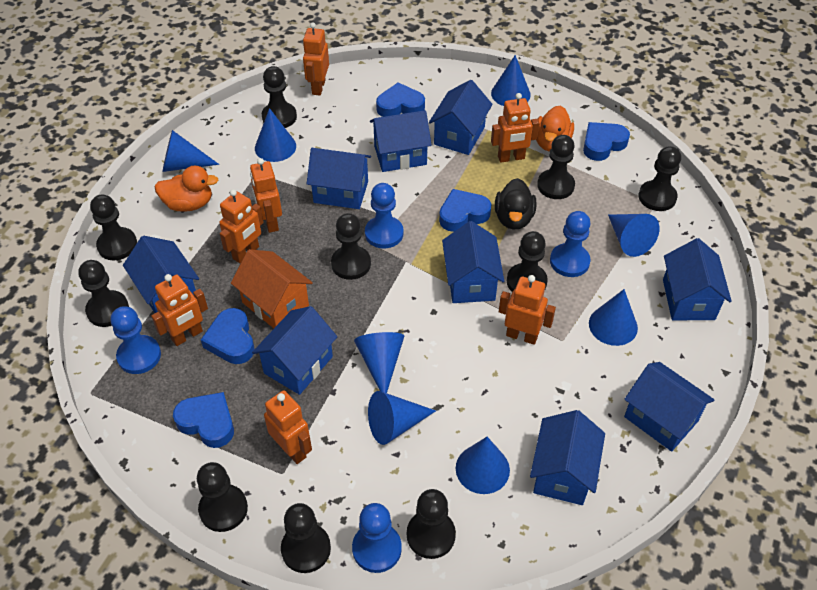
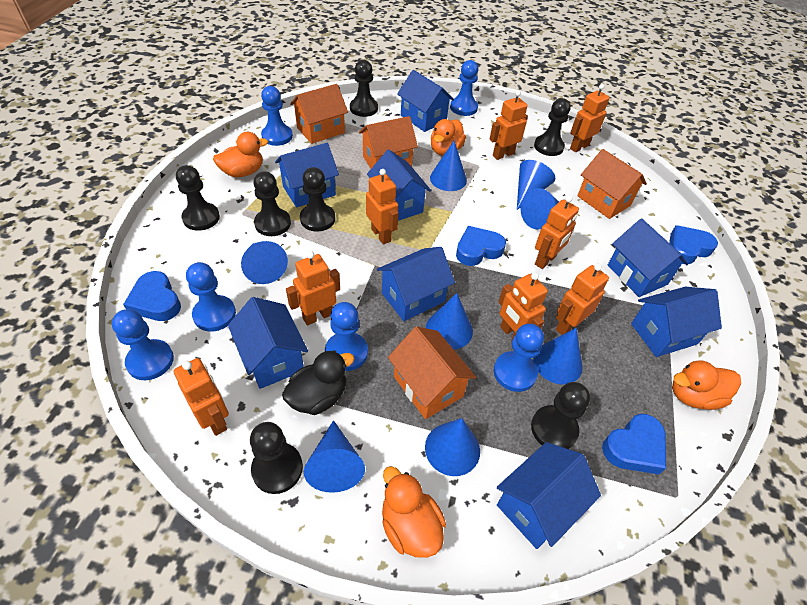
black pawn: 10 -> 7
blue heart: 5 -> 4
blue house: 9 -> 8
blue pawn: 4 -> 6
orange duck: 2 -> 4
orange house: 1 -> 4
orange robot: 7 -> 8

